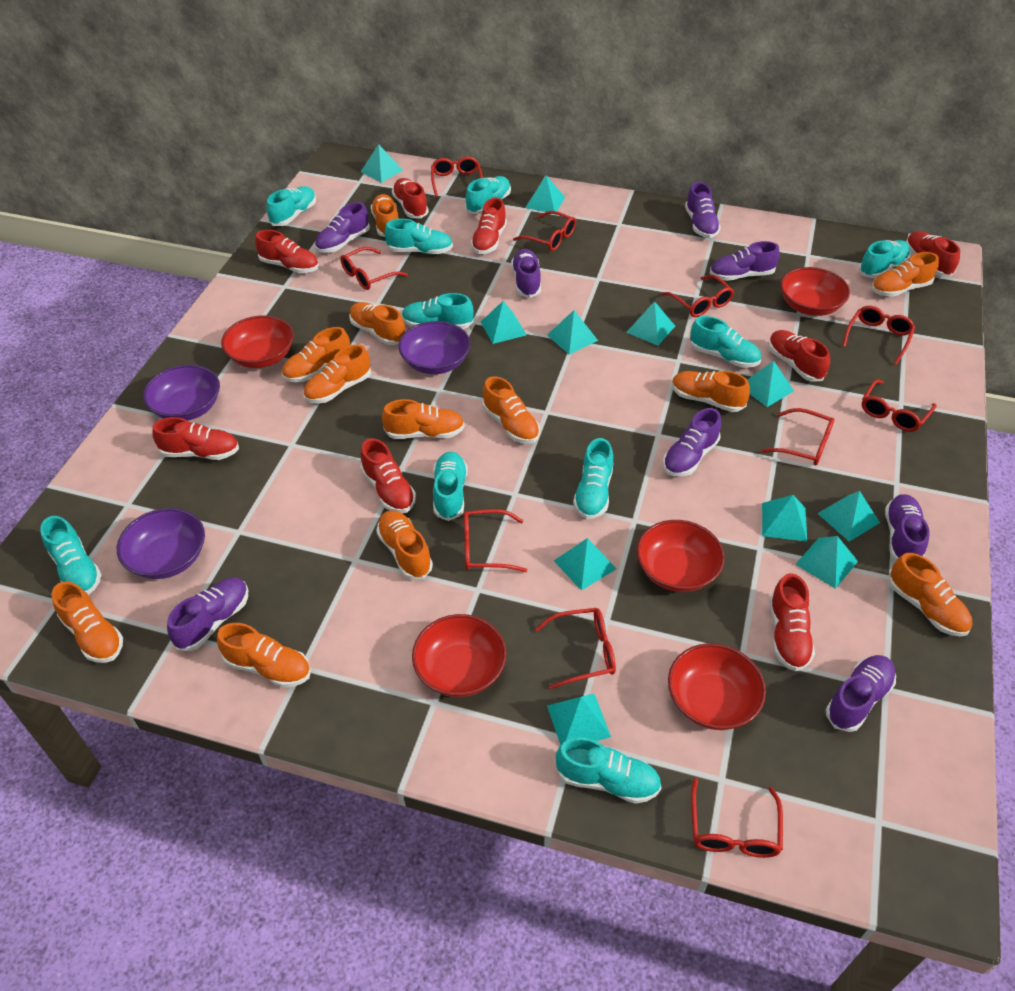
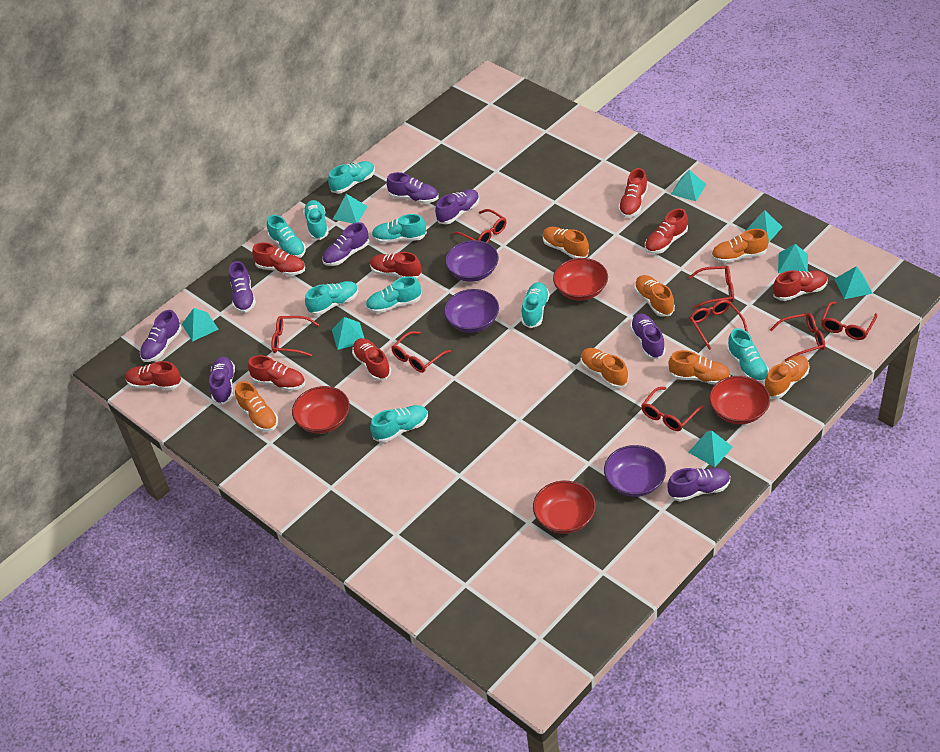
orange shoe: 12 -> 7
red bowl: 5 -> 4
red glasses: 10 -> 8
turquoise pyramid: 11 -> 8
turquoise shoe: 10 -> 9

